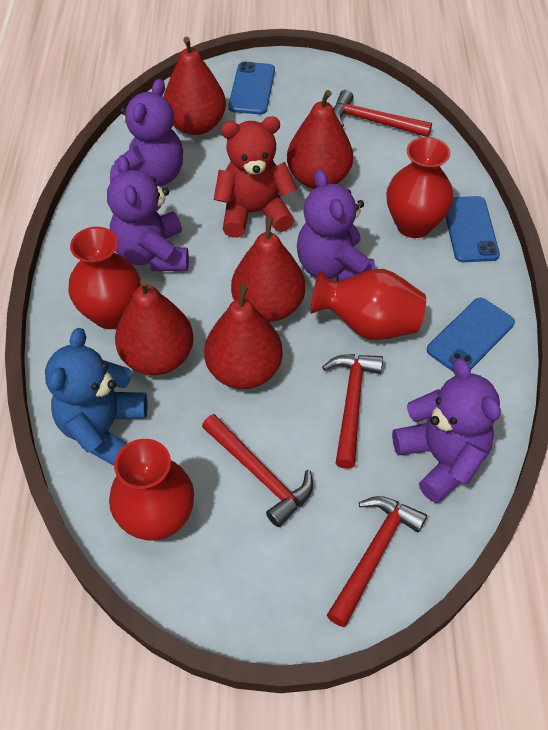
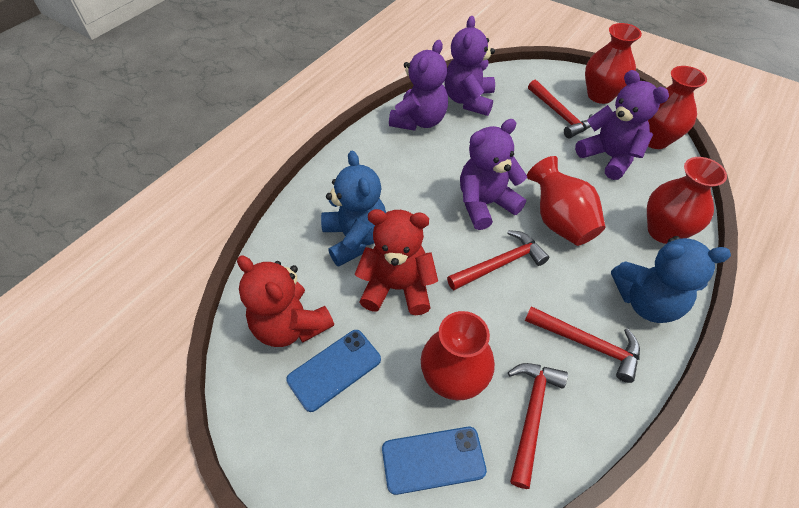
blue phone: 3 -> 2
blue teddy bear: 1 -> 2
red pear: 5 -> 0
red teddy bear: 1 -> 2
red vase: 4 -> 5

